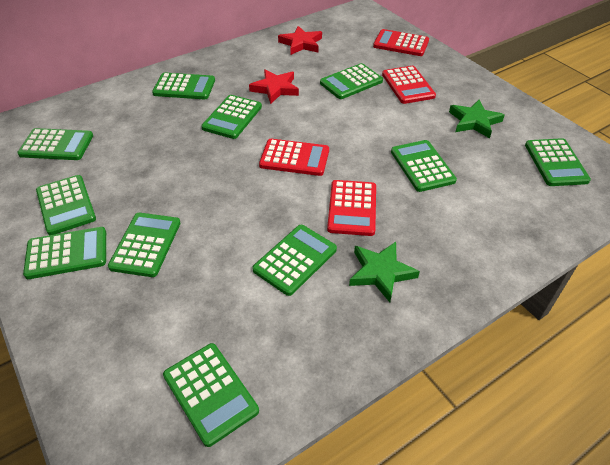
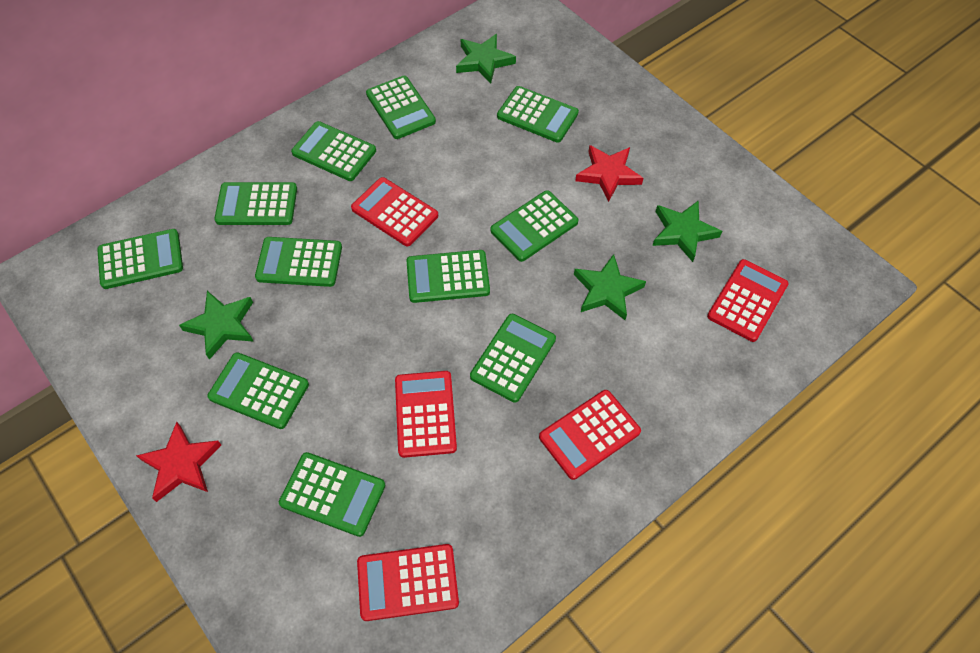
green star: 2 -> 4
red calculator: 4 -> 5

